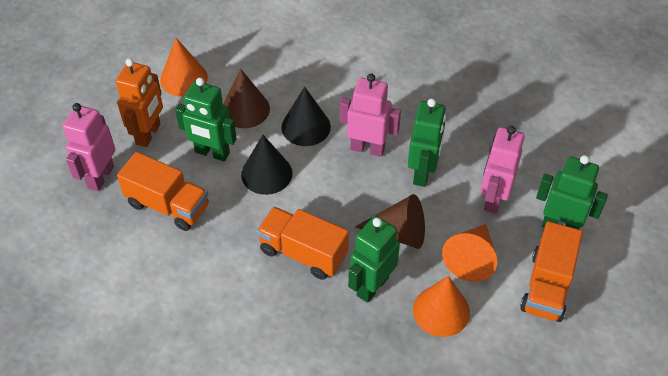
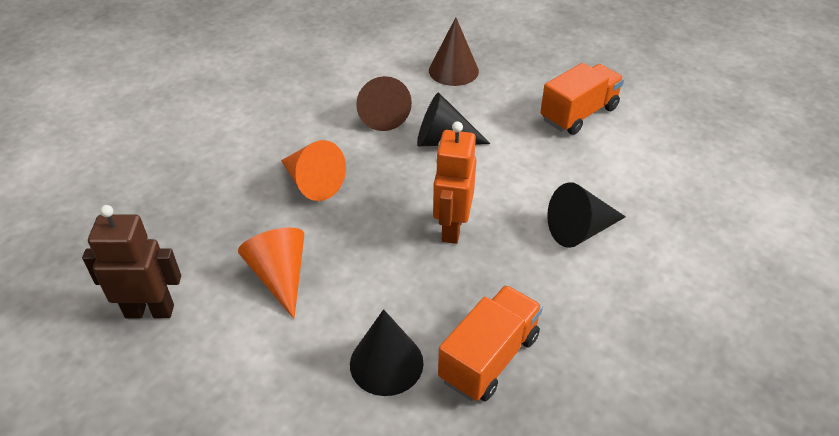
black cone: 2 -> 3
brown robot: 0 -> 1
green robot: 4 -> 0
orange cone: 3 -> 2
orange truck: 3 -> 2
pink robot: 3 -> 0

